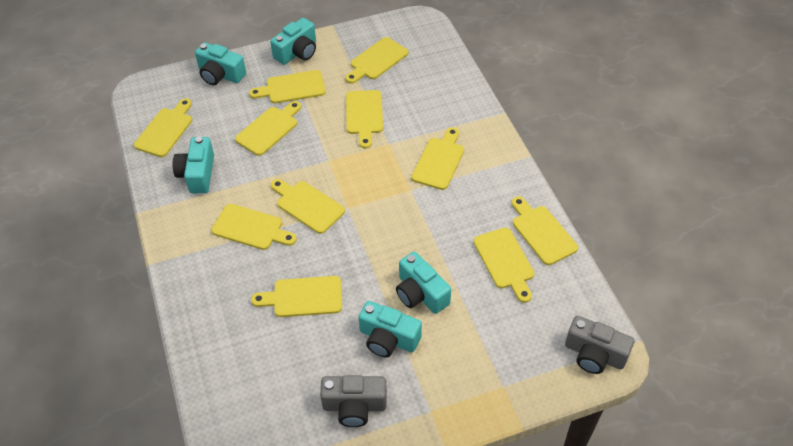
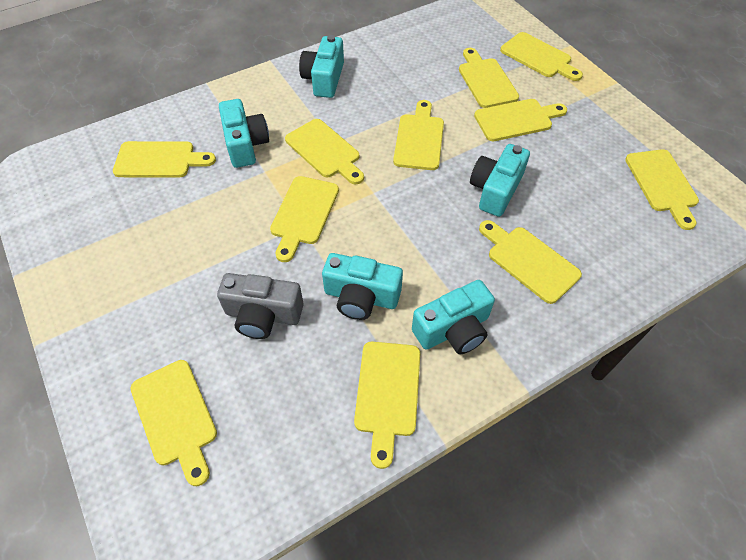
grey camera: 2 -> 1

